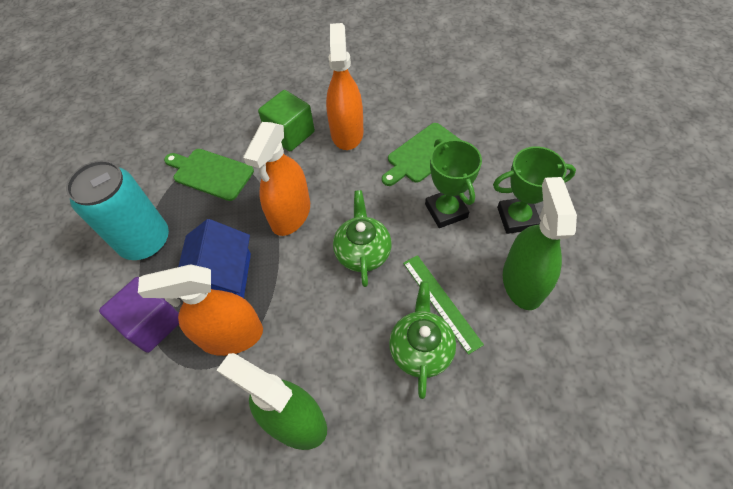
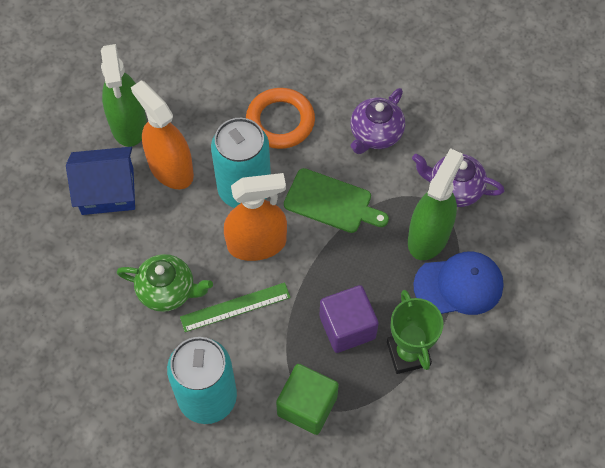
blue cap: 0 -> 1
green cutting board: 2 -> 1
green teapot: 2 -> 1
green trophy: 2 -> 1
orange ring: 0 -> 1
orange spray bottle: 3 -> 2
purple teapot: 0 -> 2
turquoise can: 1 -> 2

